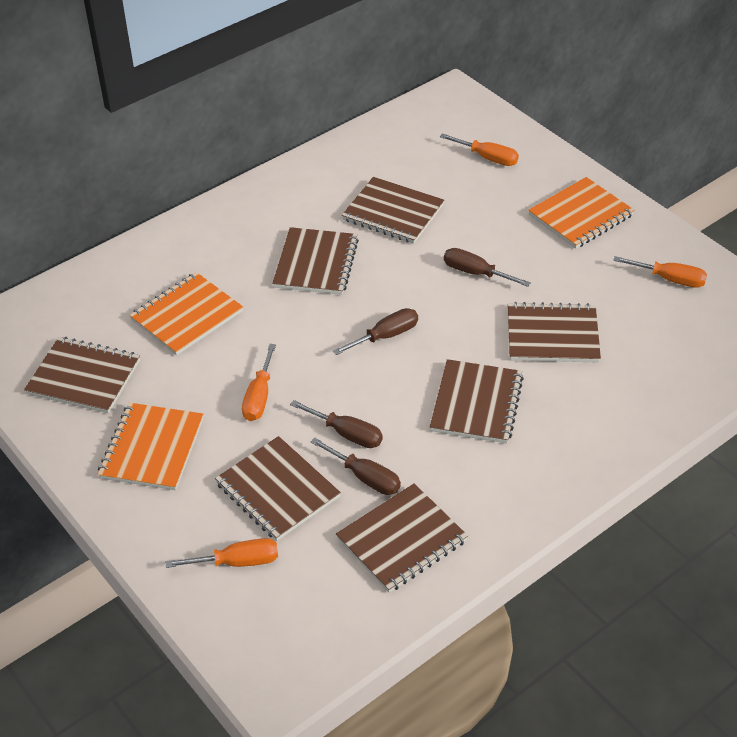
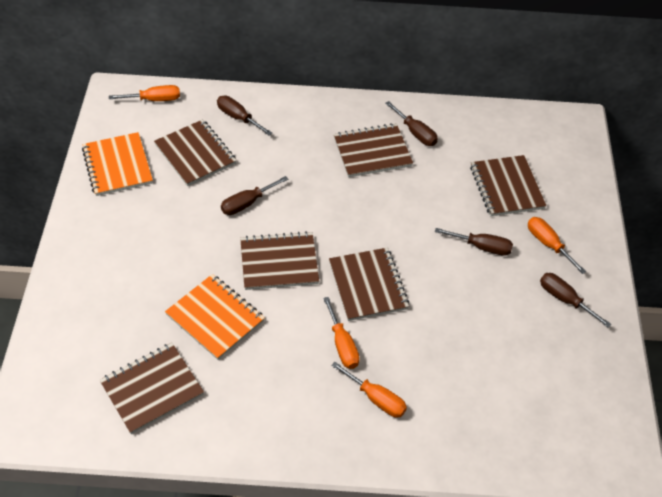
brown notebook: 7 -> 6
brown screwdriver: 4 -> 5
orange notebook: 3 -> 2

